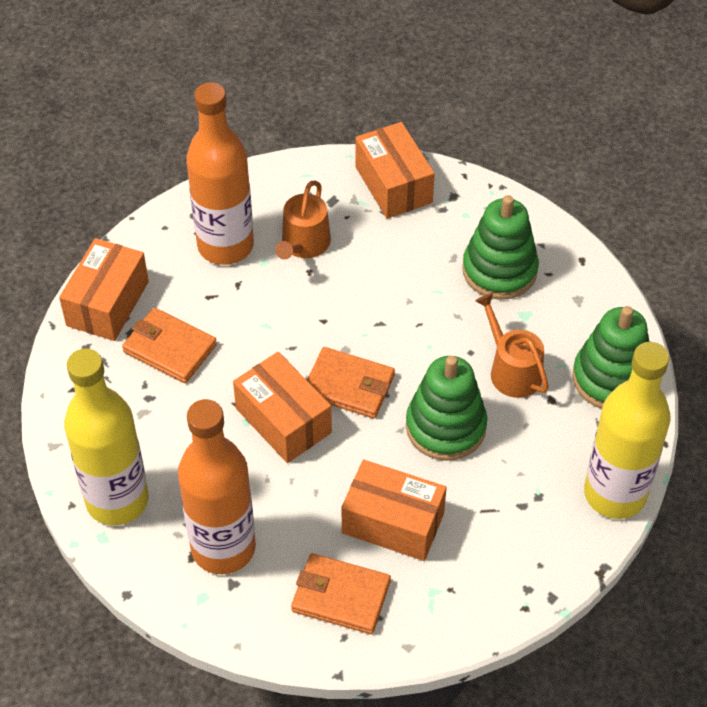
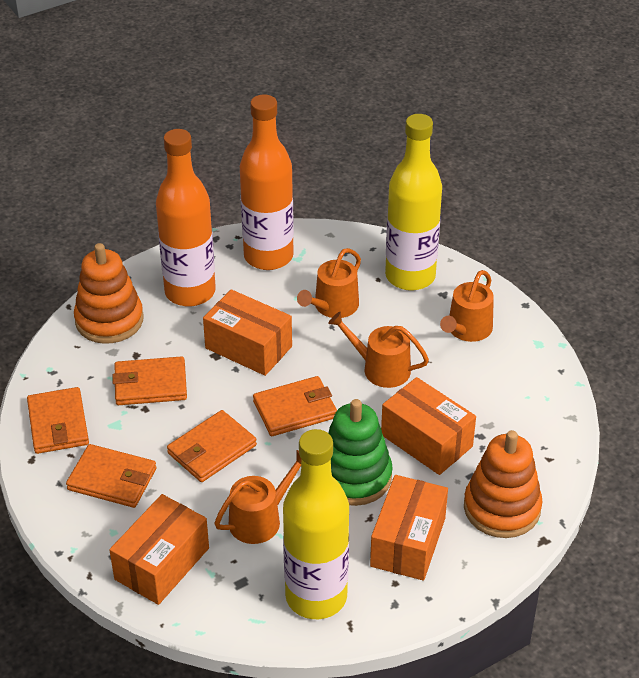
green stacking toy: 3 -> 1
orange stacking toy: 0 -> 2
orange wallet: 3 -> 5
orange watering can: 2 -> 4

